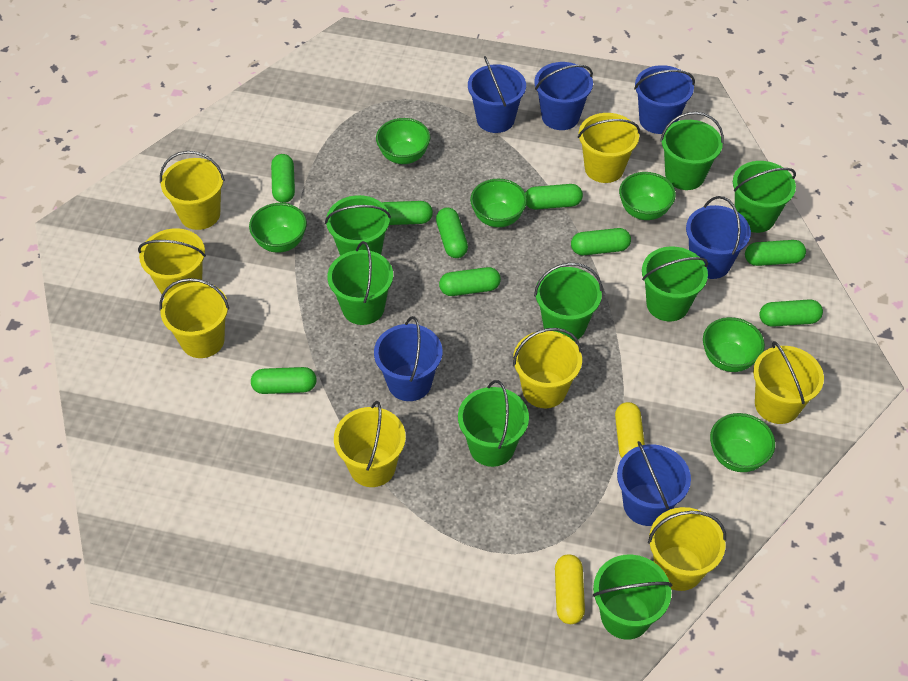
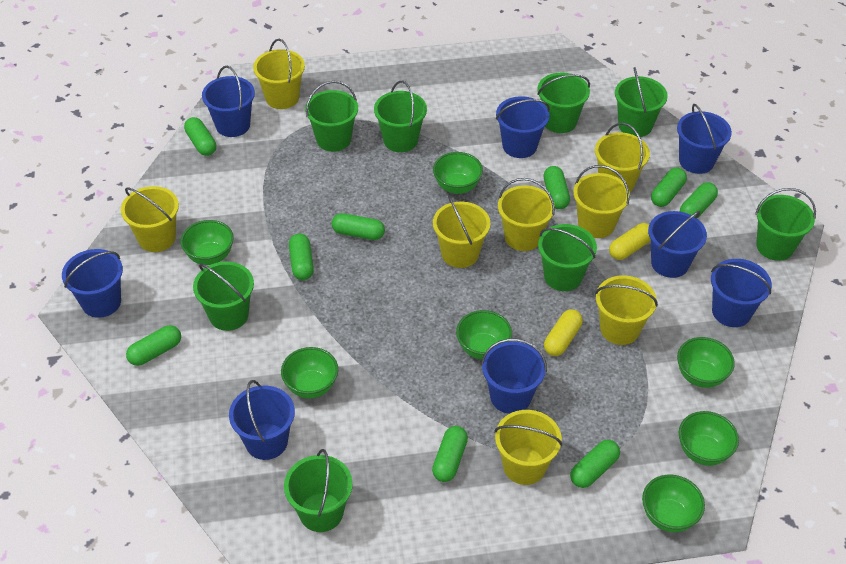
blue bucket: 6 -> 8
green bowl: 6 -> 7

